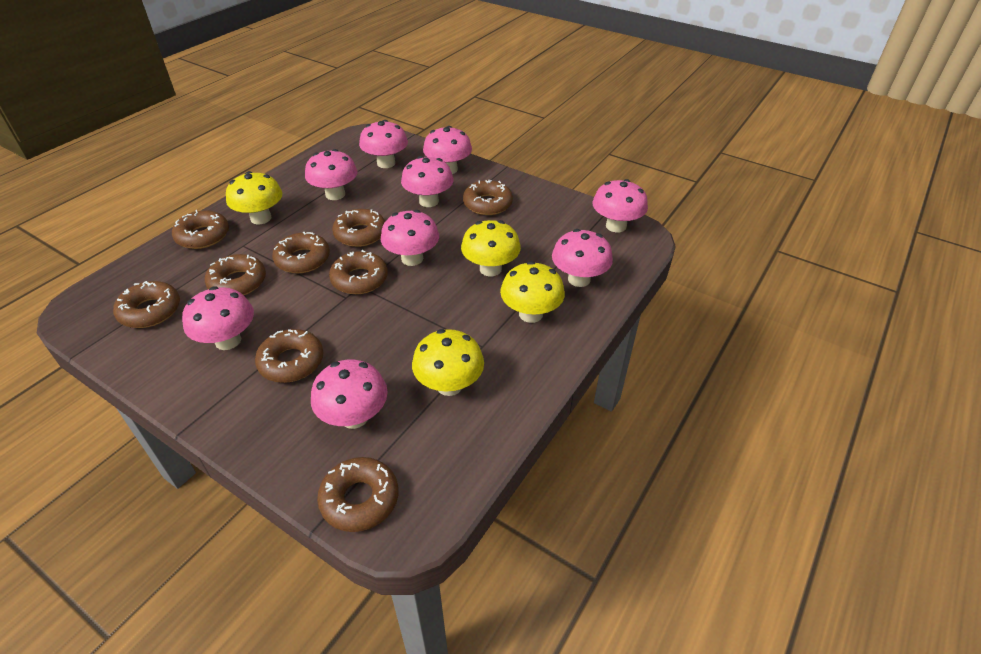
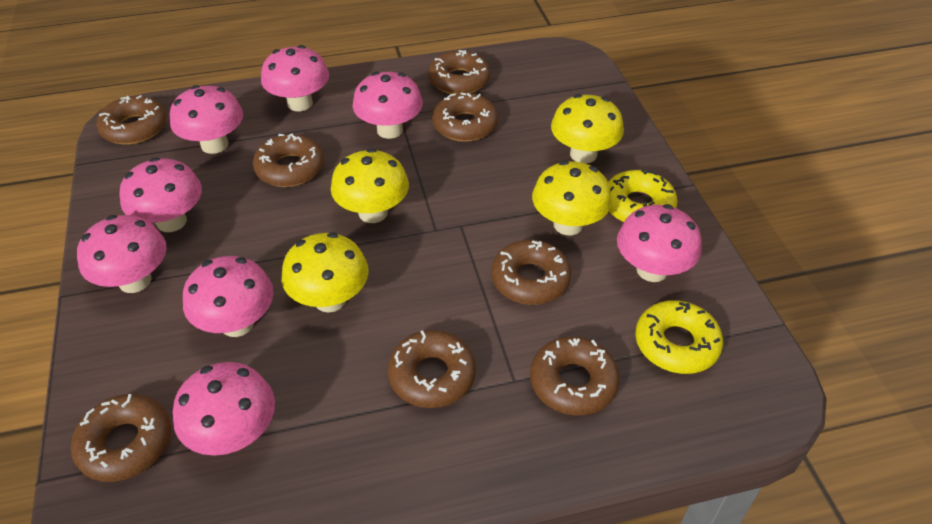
brown donut: 9 -> 8
pink mushroom: 9 -> 8
yellow donut: 0 -> 2

